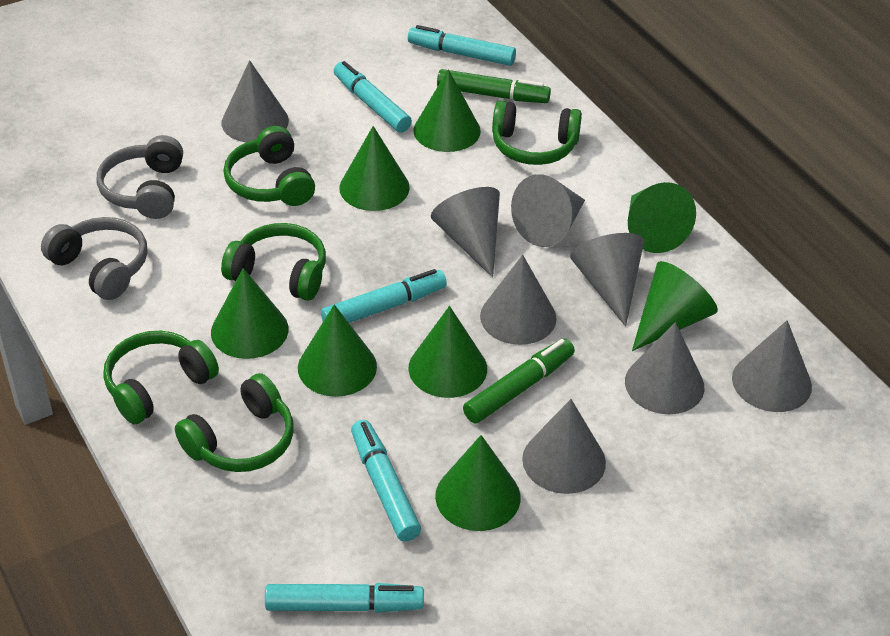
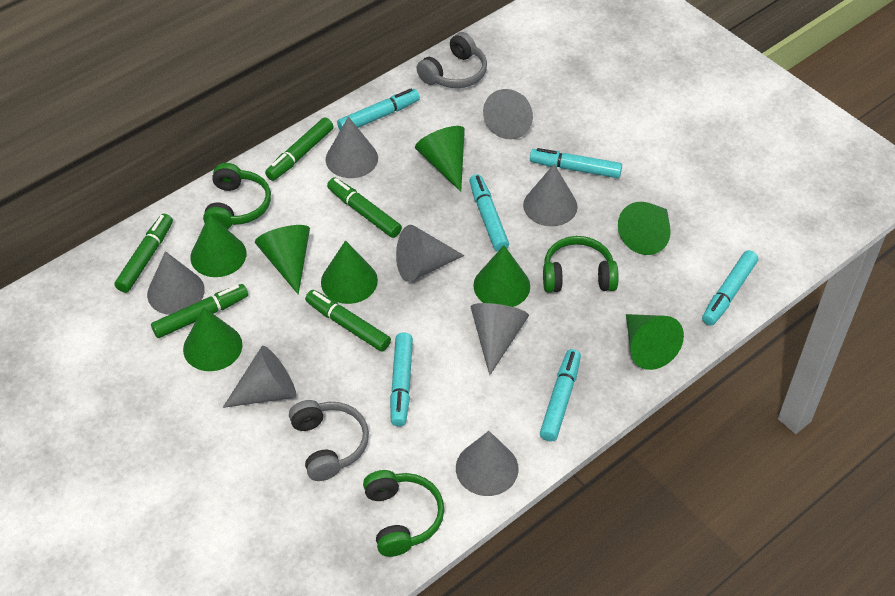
green headphones: 5 -> 3
green marker: 2 -> 5
turquoise marker: 5 -> 6

